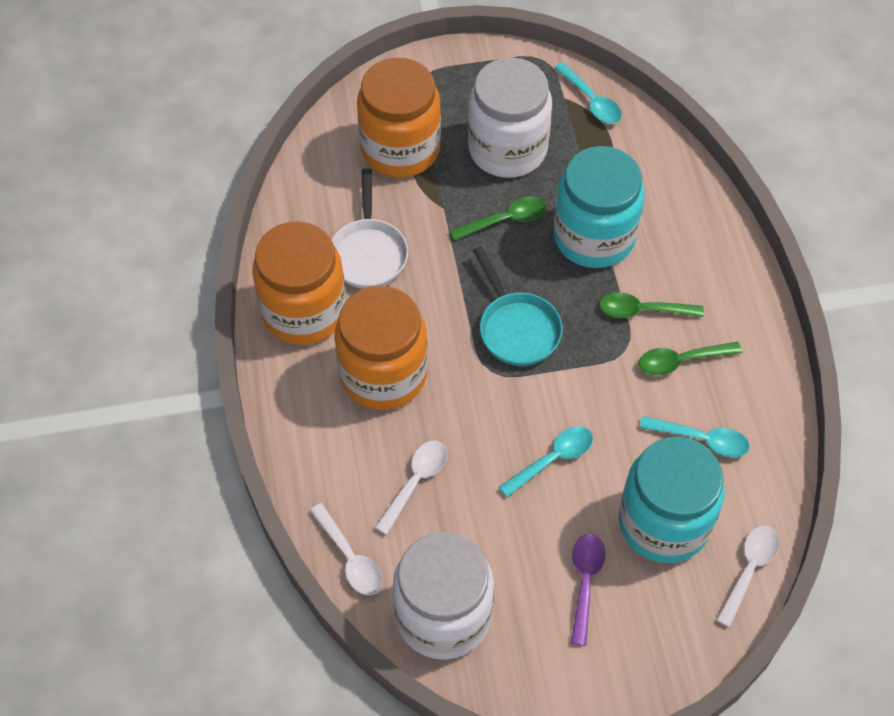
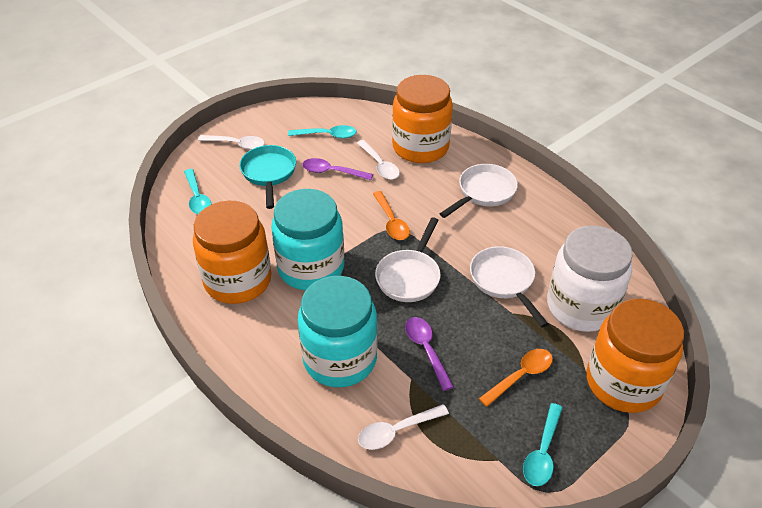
green spoon: 3 -> 0
orange spoon: 0 -> 2
purple spoon: 1 -> 2
white jar: 2 -> 1
white pan: 1 -> 3

